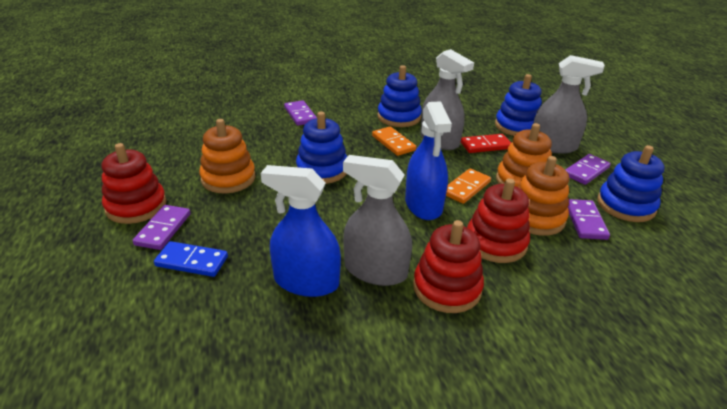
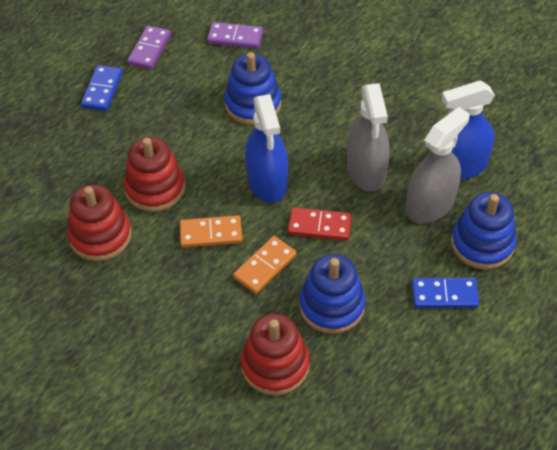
blue domino: 1 -> 2
blue stacking toy: 4 -> 3
grey spray bottle: 3 -> 2
orange stacking toy: 3 -> 0
purple domino: 4 -> 2

